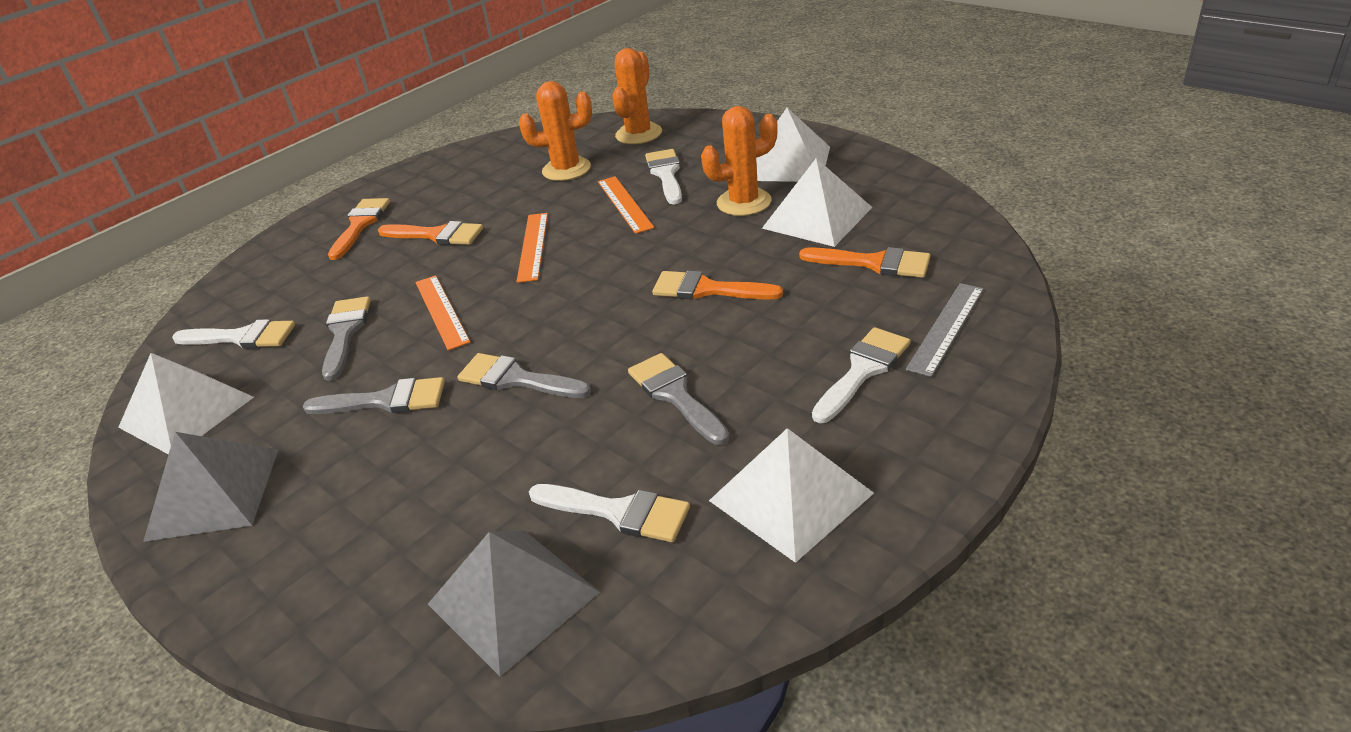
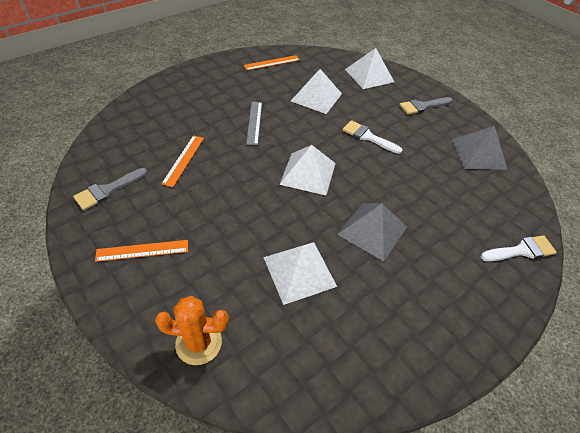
grey brush: 4 -> 2
orange brush: 4 -> 0
orange cactus: 3 -> 1
white brush: 4 -> 2

